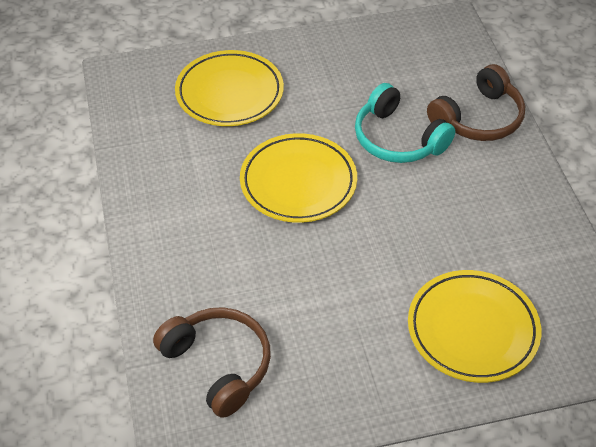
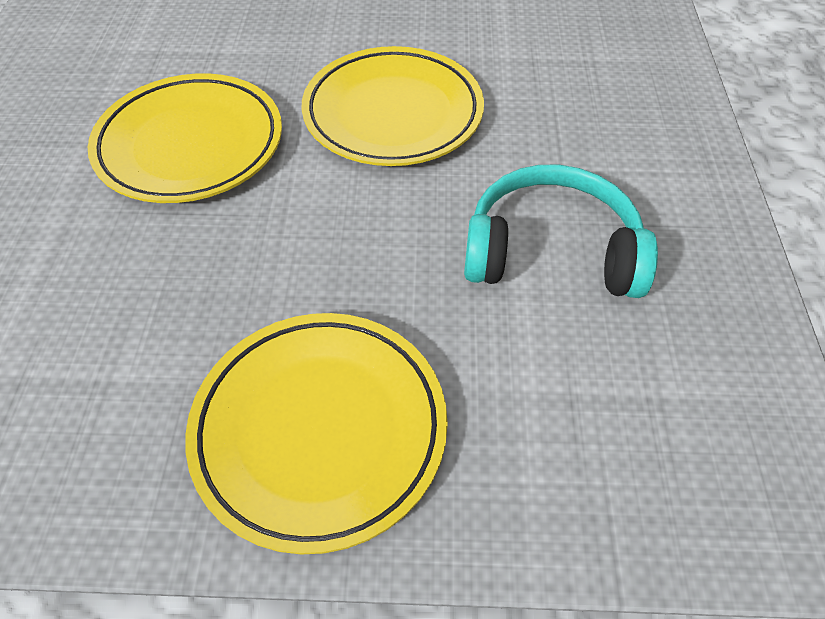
brown headphones: 2 -> 0

